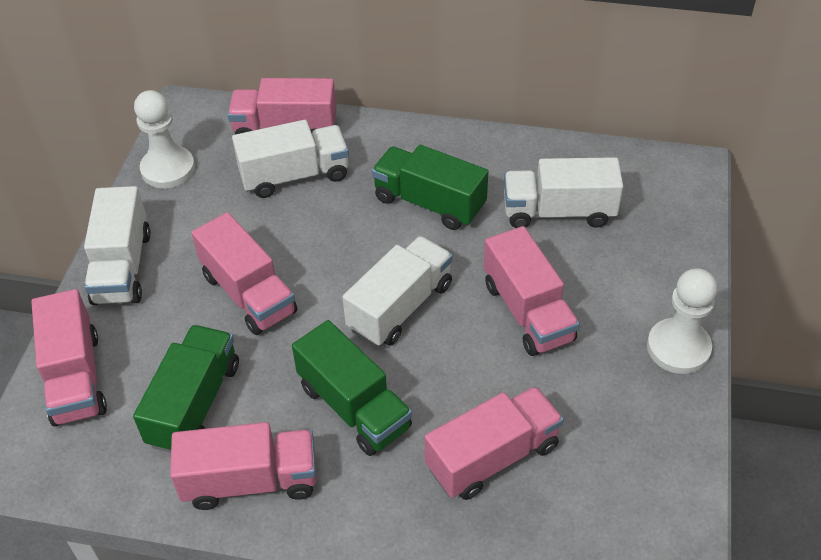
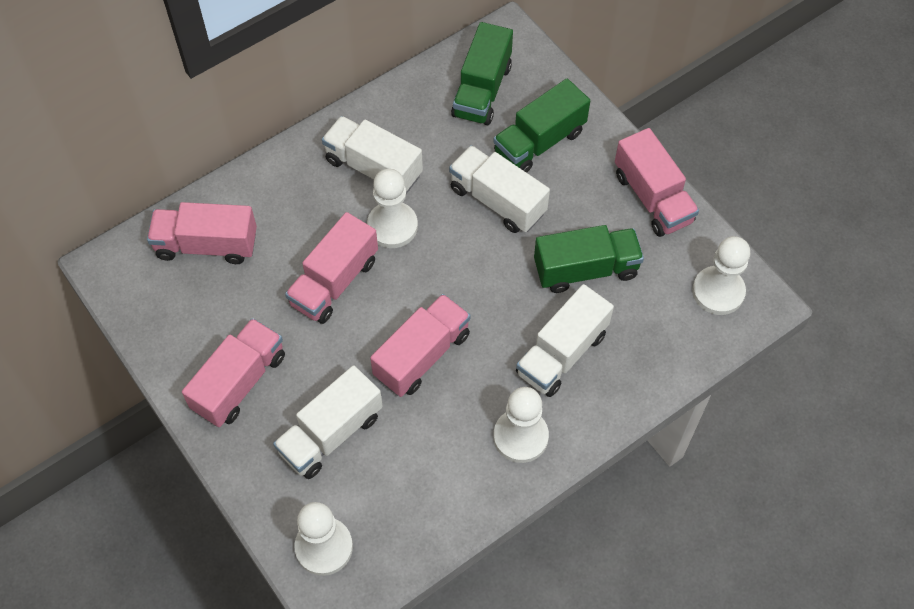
pink truck: 6 -> 5
white pawn: 2 -> 4

